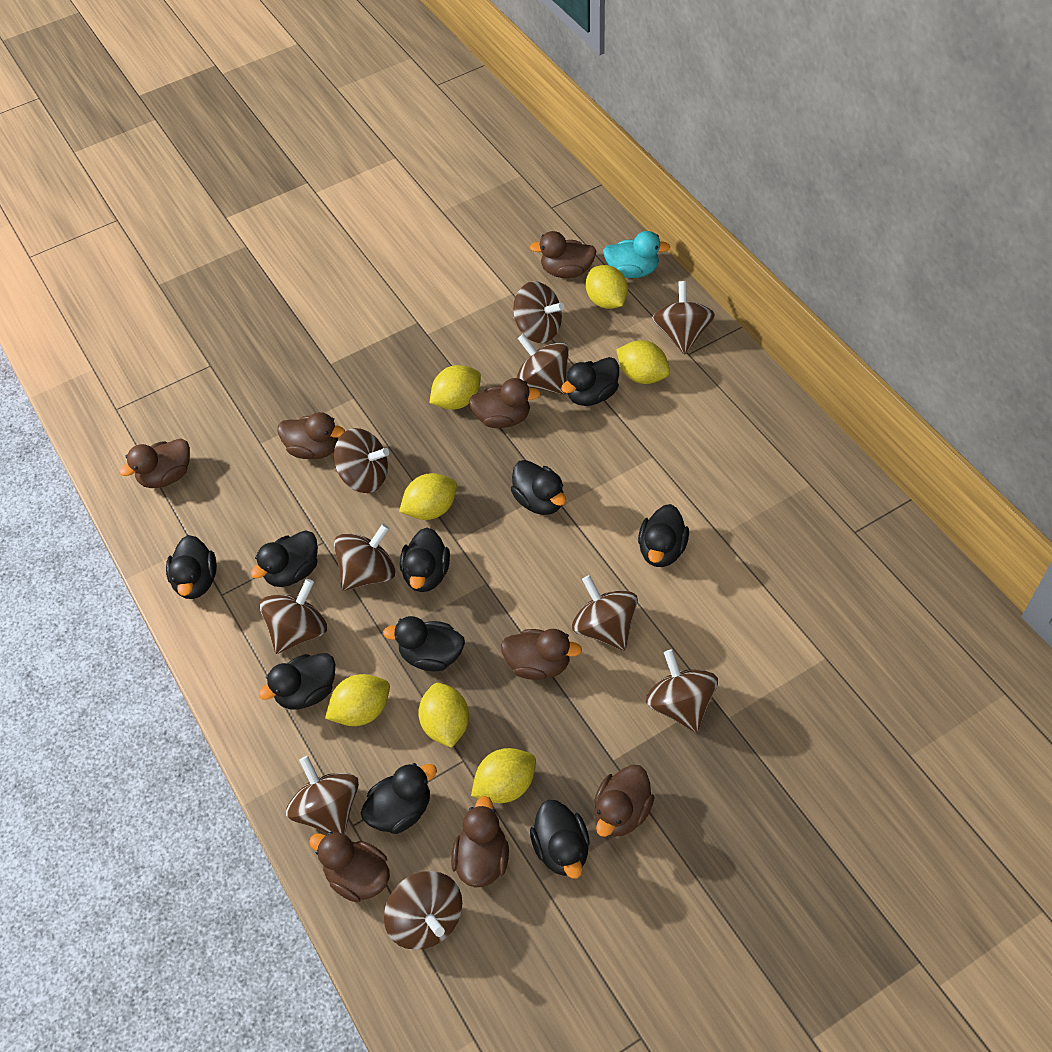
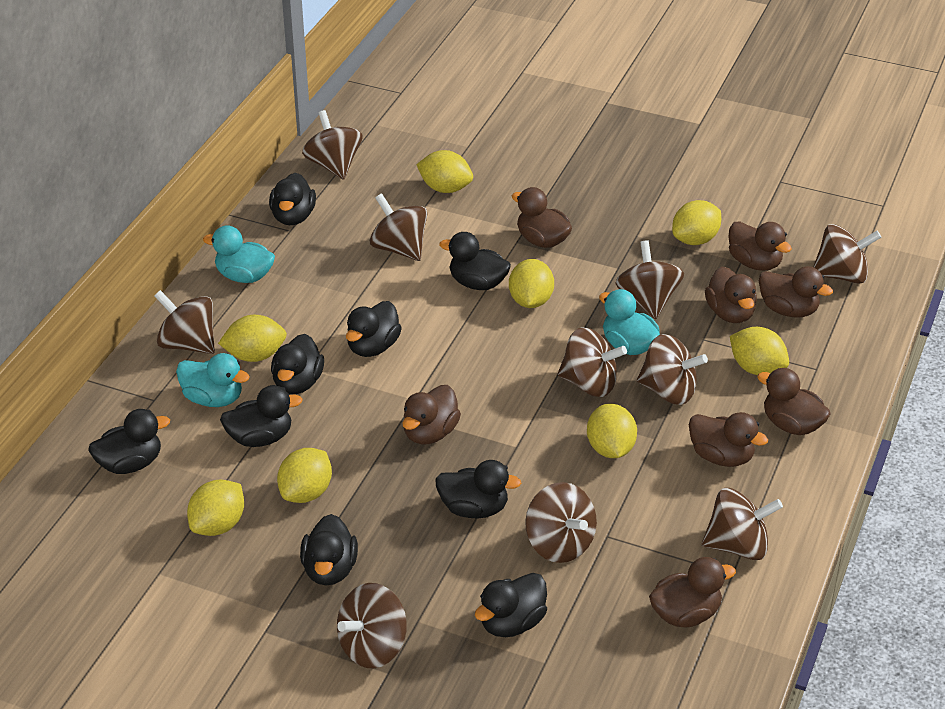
black duck: 10 -> 9
turquoise duck: 1 -> 3
yellow lemon: 7 -> 8

